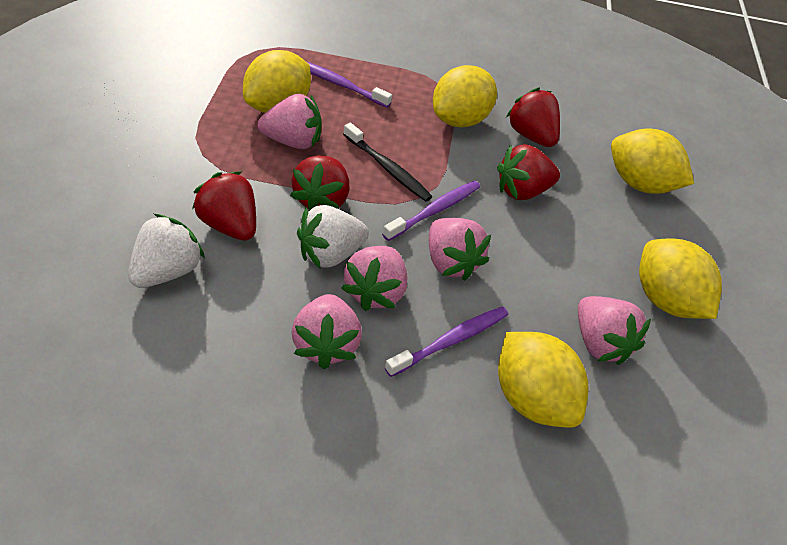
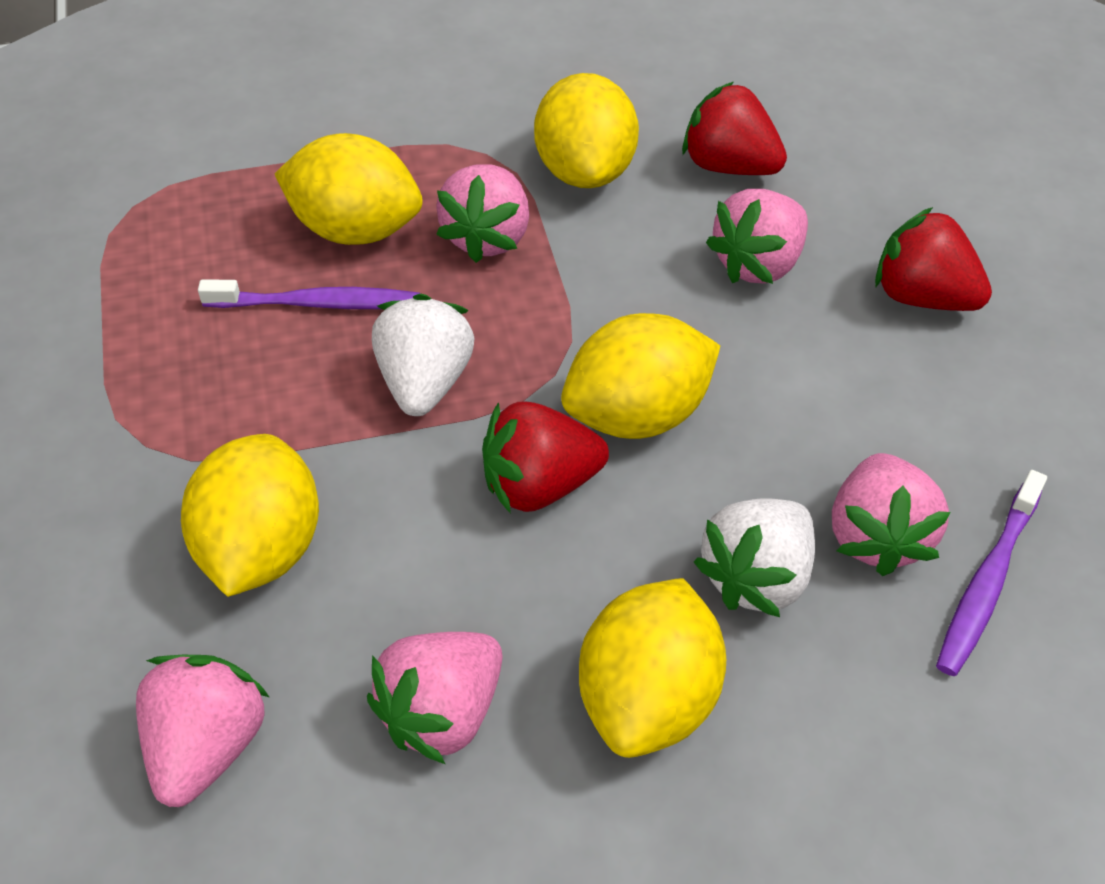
black toothbrush: 1 -> 0
purple toothbrush: 3 -> 2
red strawberry: 4 -> 3

